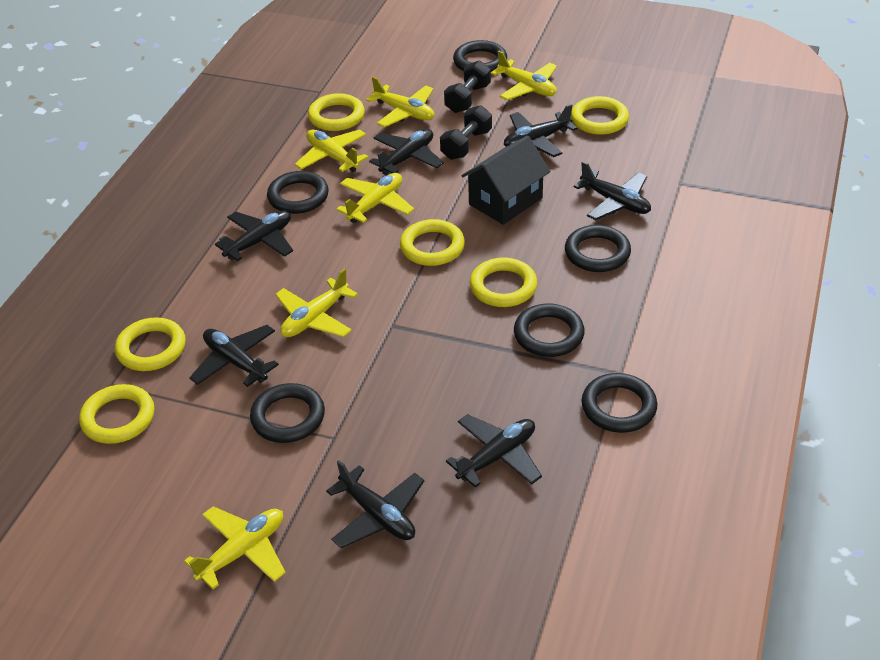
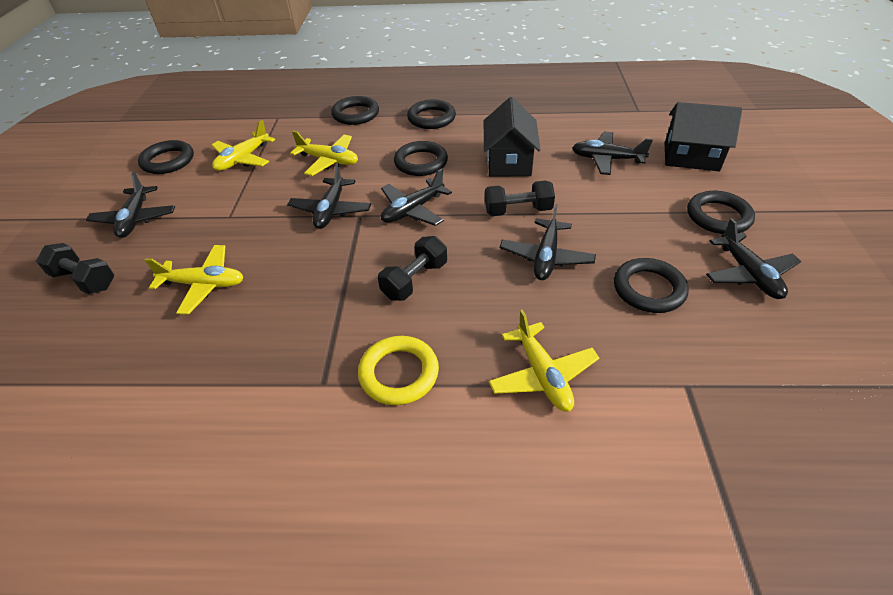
black dumbbell: 2 -> 3
black house: 1 -> 2
black plane: 7 -> 6
yellow plane: 6 -> 4
yellow ring: 6 -> 1

